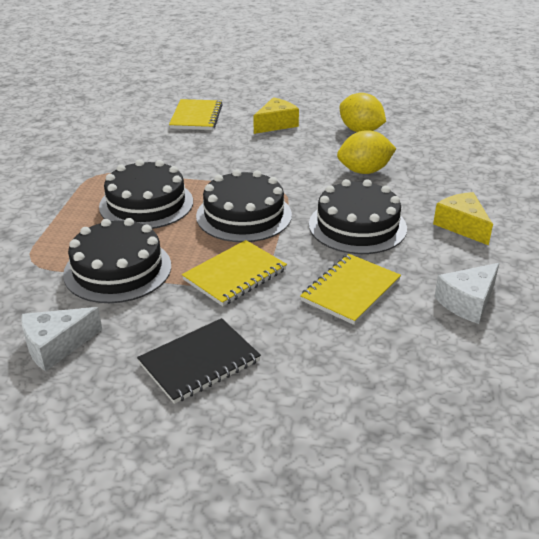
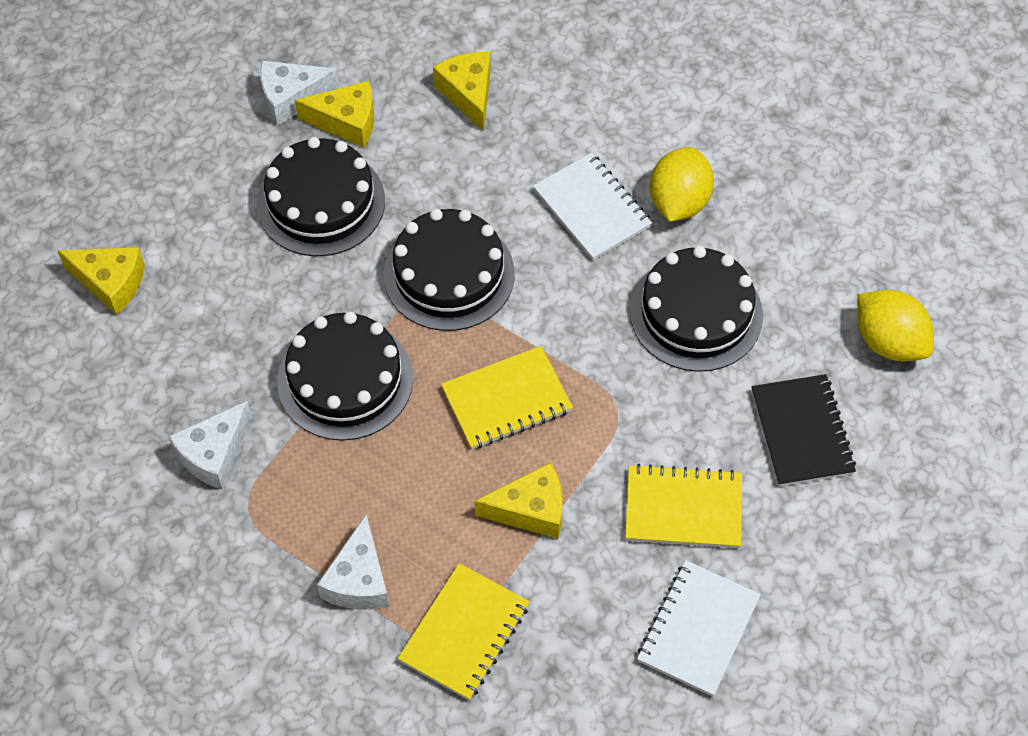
white cheese: 2 -> 3
white notebook: 0 -> 2
yellow cheese: 2 -> 4

